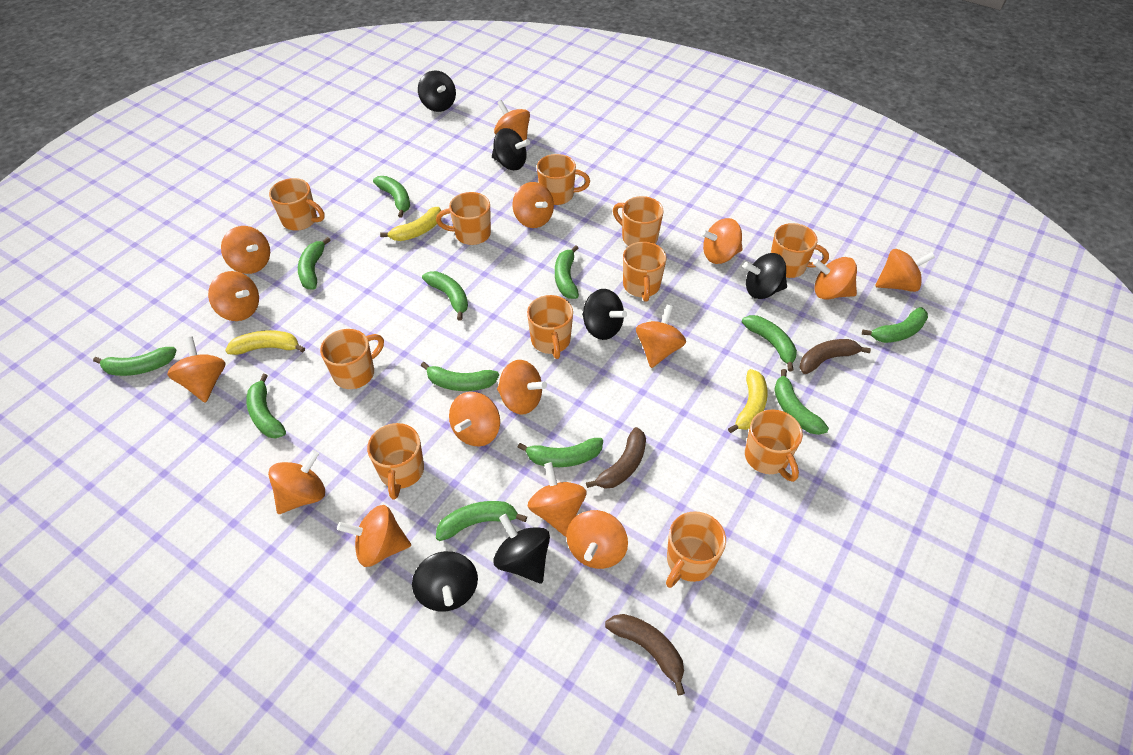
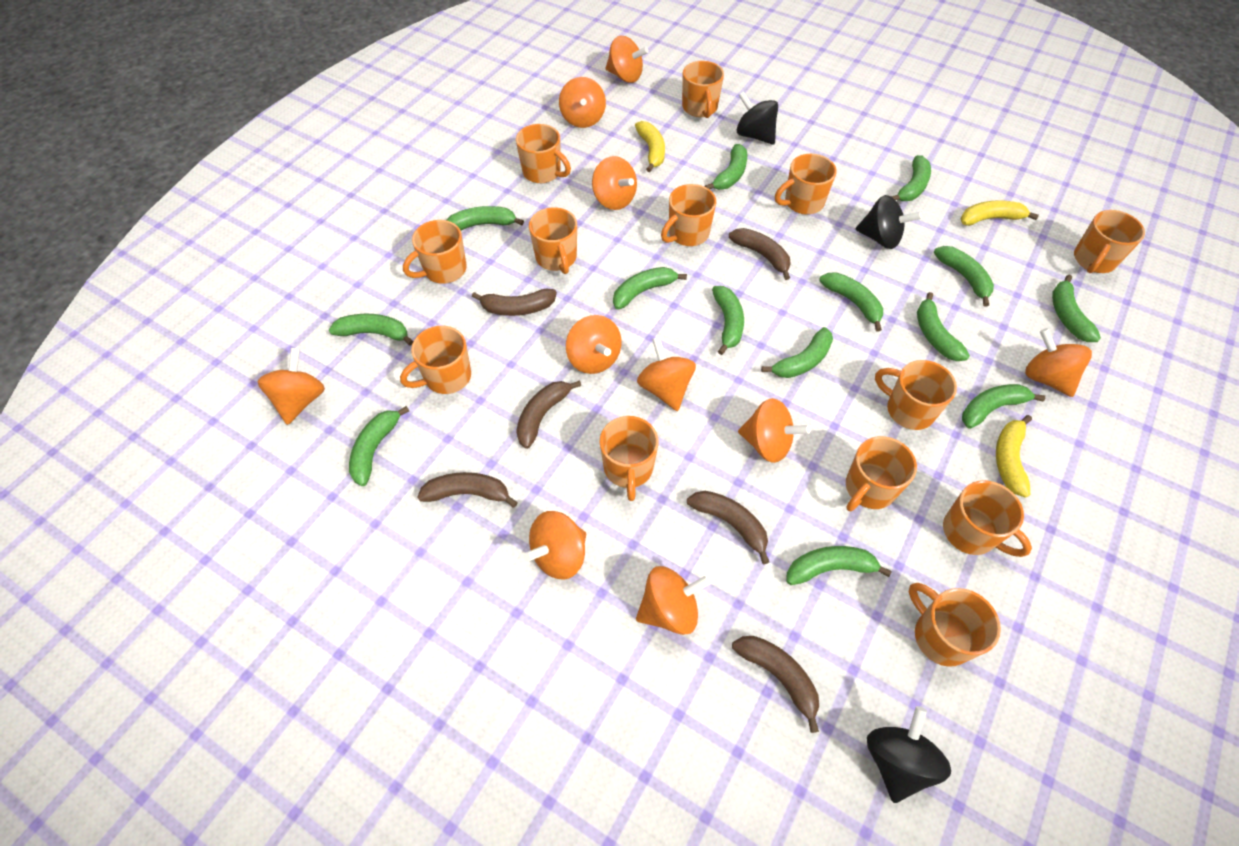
black spinning top: 6 -> 3
brown banana: 3 -> 6
green banana: 12 -> 14
orange mug: 11 -> 13
orange spinning top: 15 -> 10

